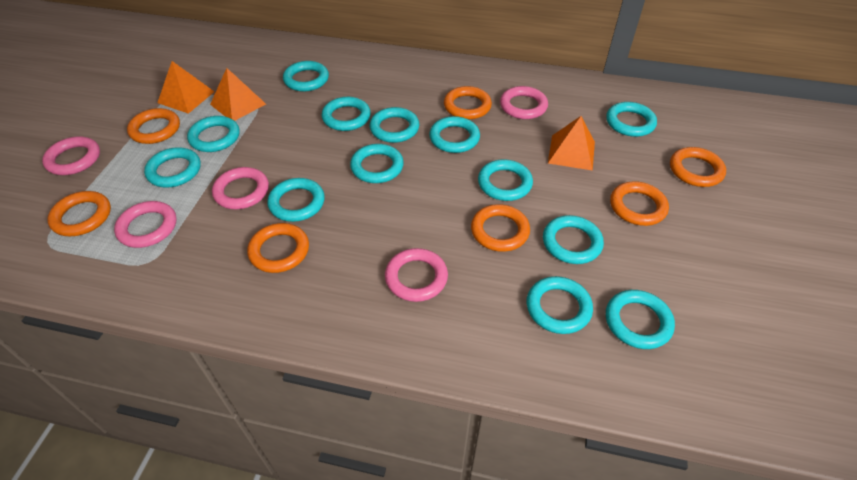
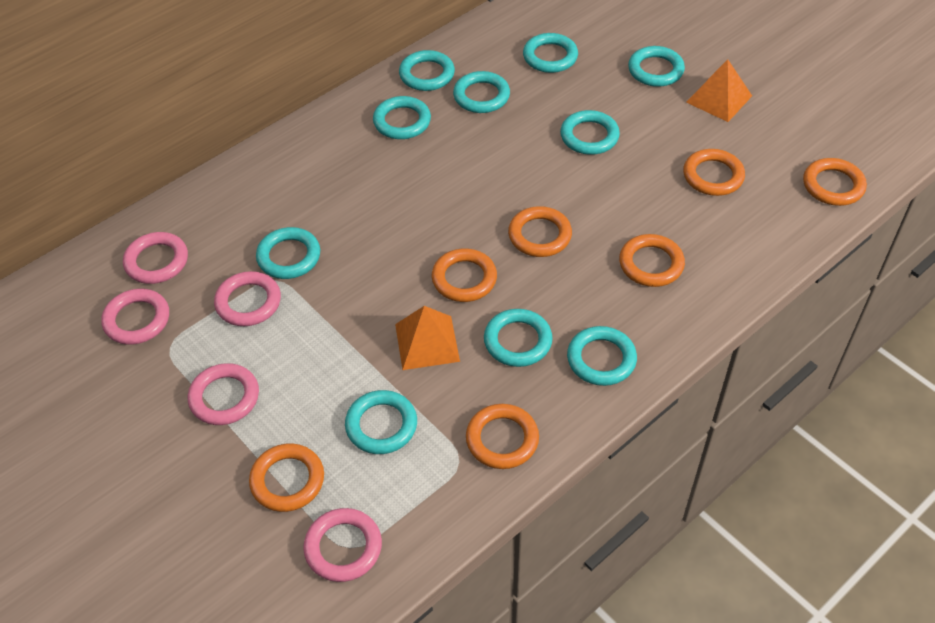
orange pyramid: 3 -> 2
turquoise ring: 13 -> 10

